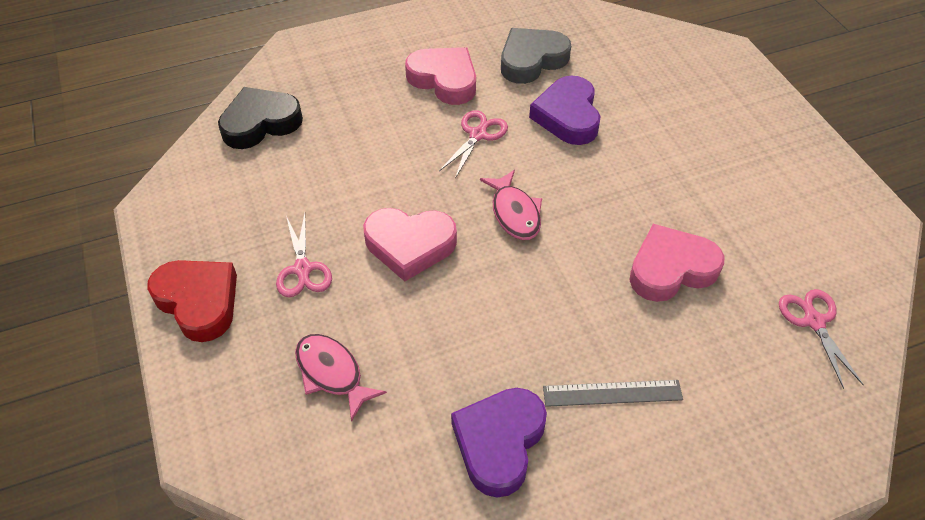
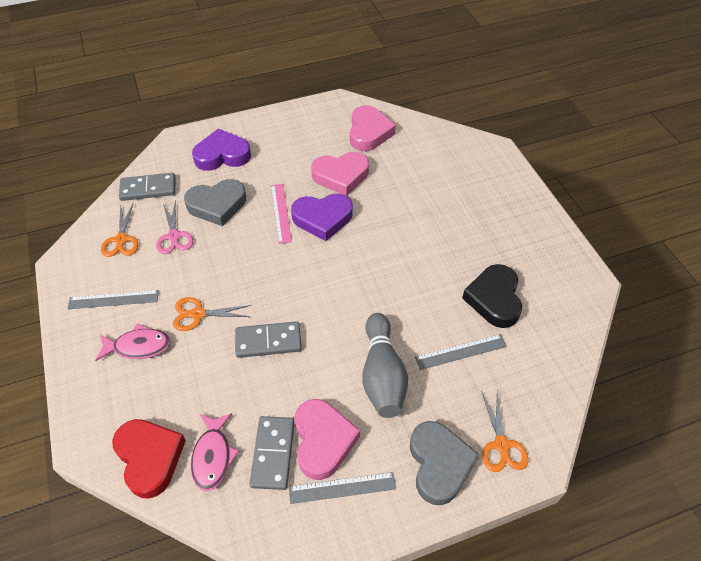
grey bowling pin: 0 -> 1
grey domino: 0 -> 3
grey heart: 1 -> 2
grey ruler: 1 -> 3
orange scissors: 0 -> 3
pink ruler: 0 -> 1
pink scissors: 3 -> 1

